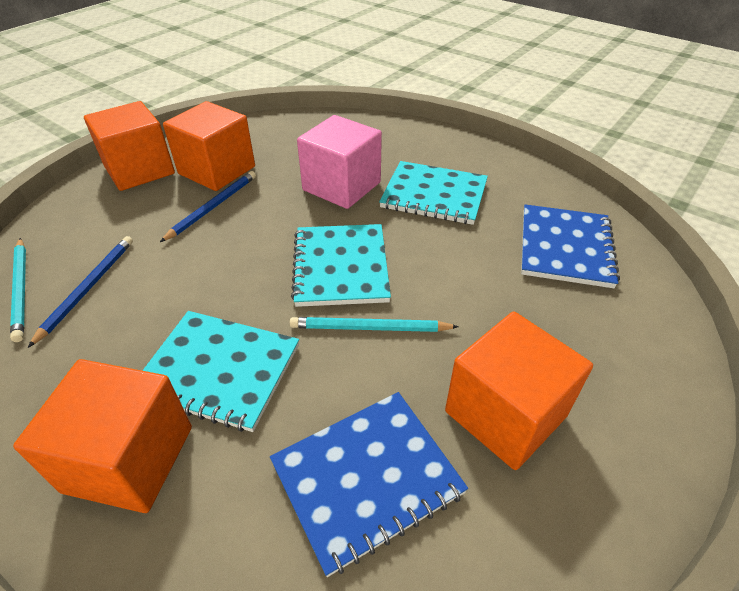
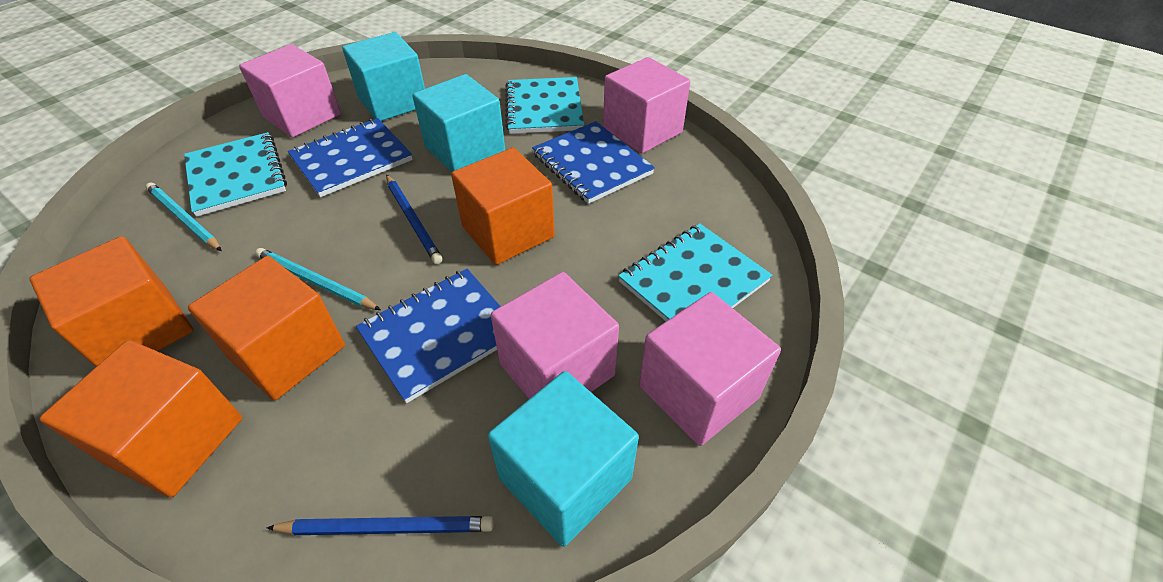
blue notebook: 2 -> 3
pink cube: 1 -> 4
turquoise cube: 0 -> 3

